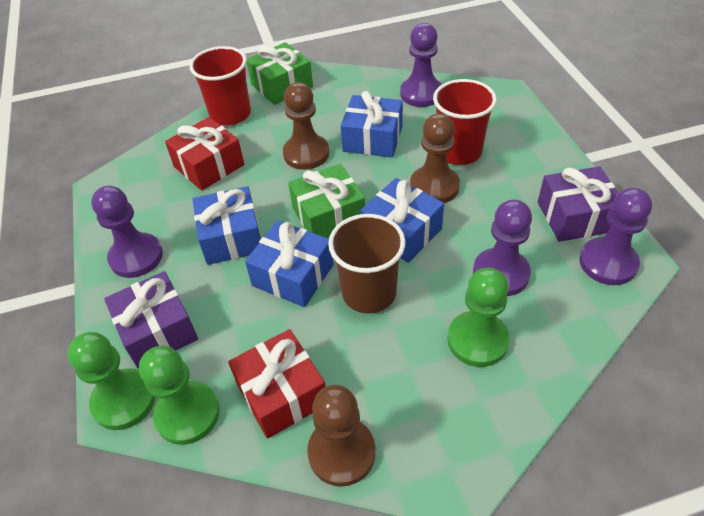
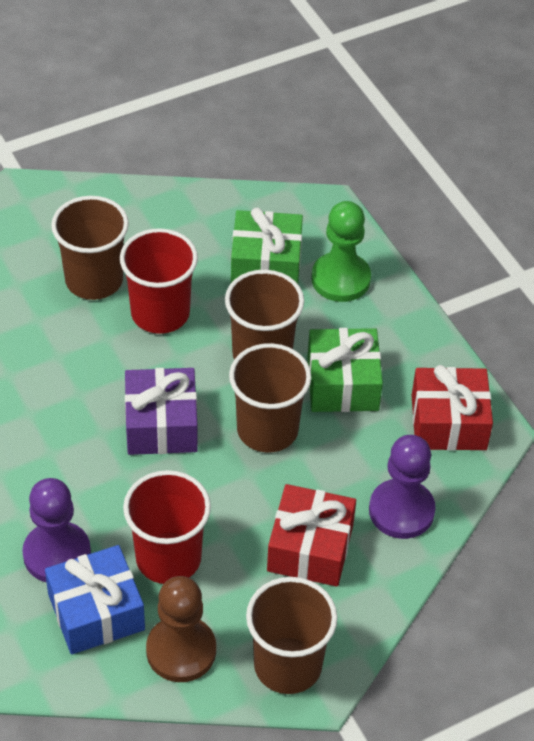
blue gift: 4 -> 1
brown cup: 1 -> 4
brown pawn: 3 -> 1
green pawn: 3 -> 1
purple gift: 2 -> 1
purple pawn: 4 -> 2

